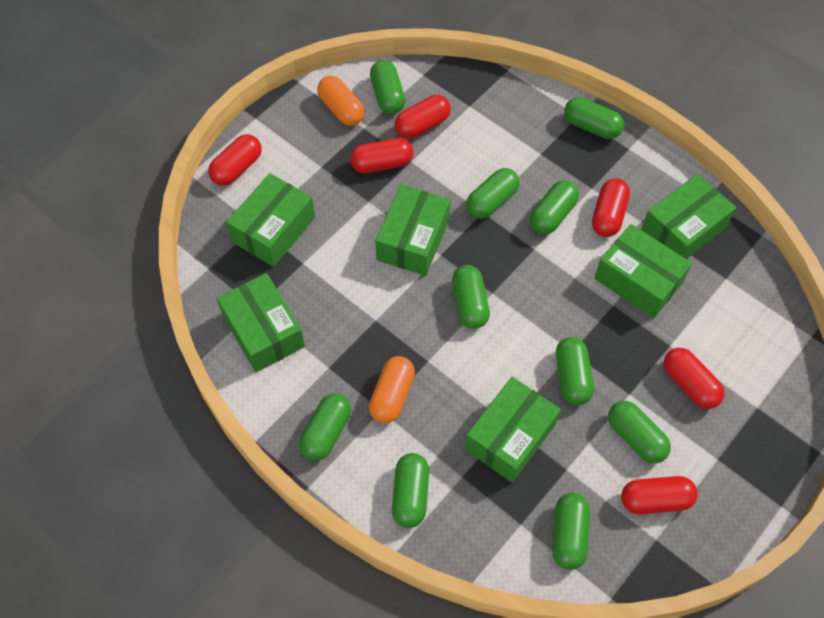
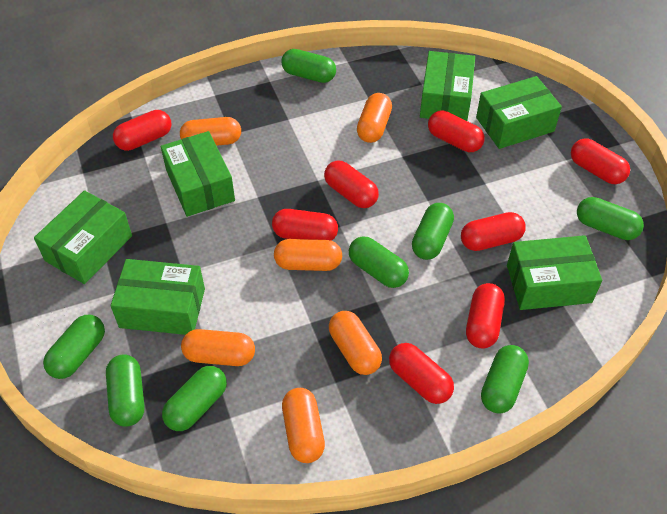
green capsule: 10 -> 8
orange capsule: 2 -> 6
red capsule: 6 -> 8

